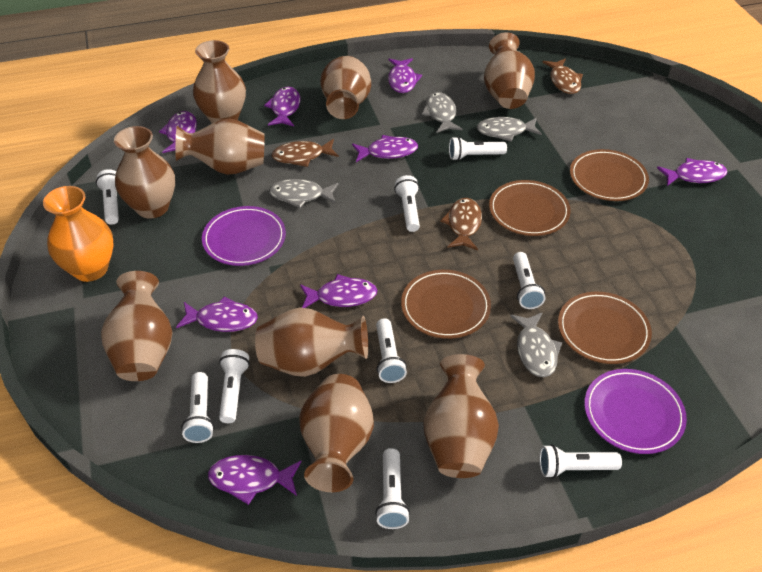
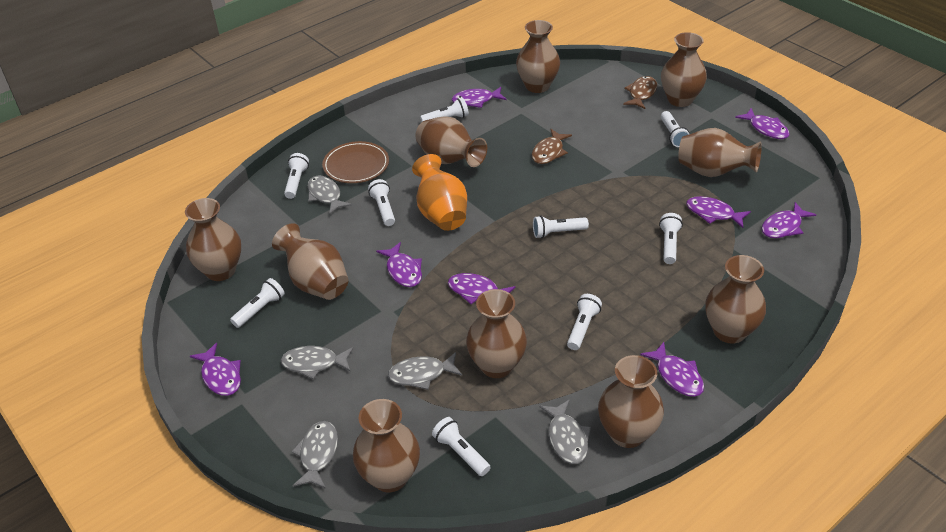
brown fish: 3 -> 2
brown plate: 4 -> 1
brown vase: 9 -> 10
grey fish: 4 -> 5
purple plate: 2 -> 0

